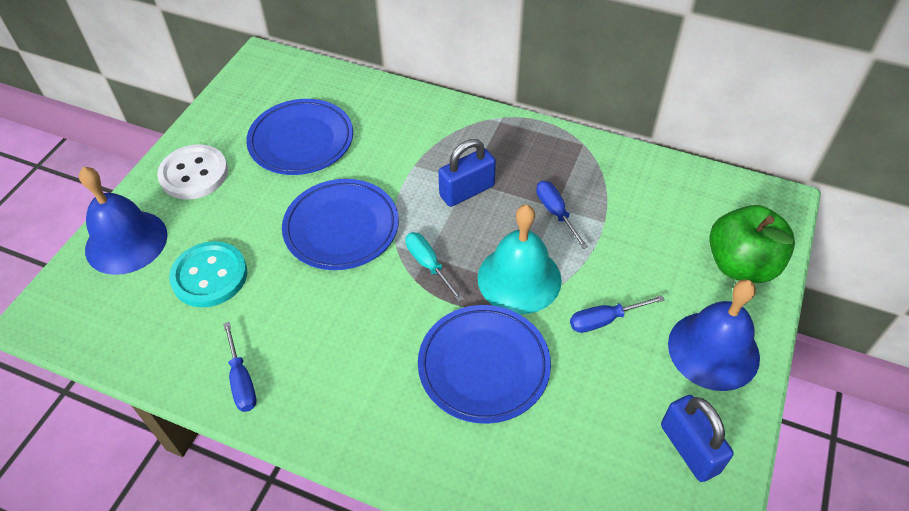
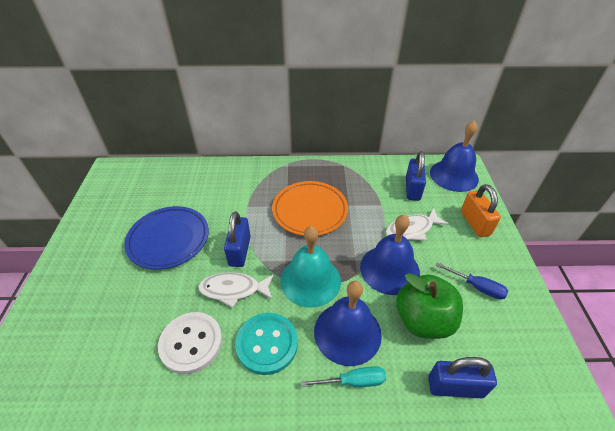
blue bell: 2 -> 3
blue padlock: 2 -> 3
blue plate: 3 -> 1
blue screwdriver: 3 -> 1
orange padlock: 0 -> 1
orange plate: 0 -> 1
white fish: 0 -> 2

